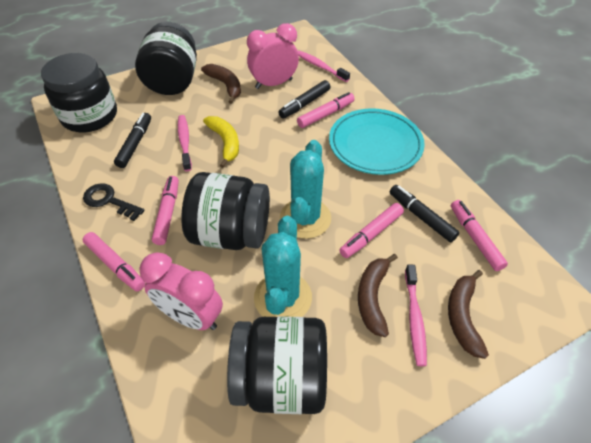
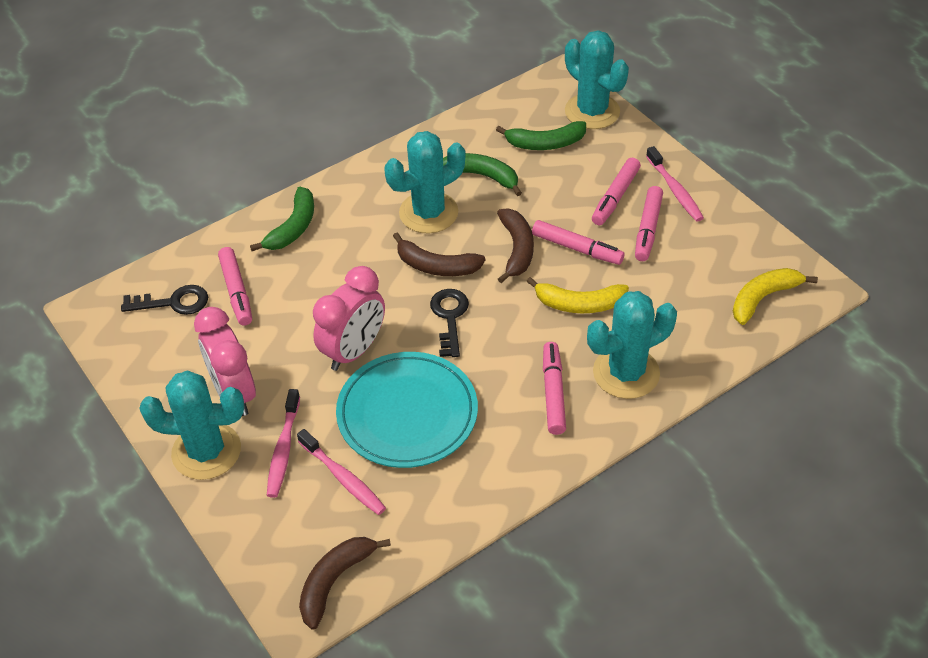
black jar: 4 -> 0
black key: 1 -> 2
black marker: 3 -> 0
green banana: 0 -> 3
turquoise cactus: 2 -> 4
yellow banana: 1 -> 2

